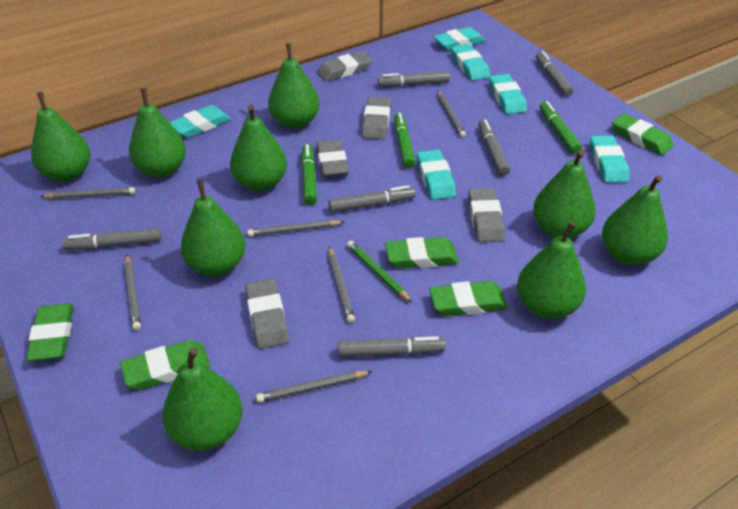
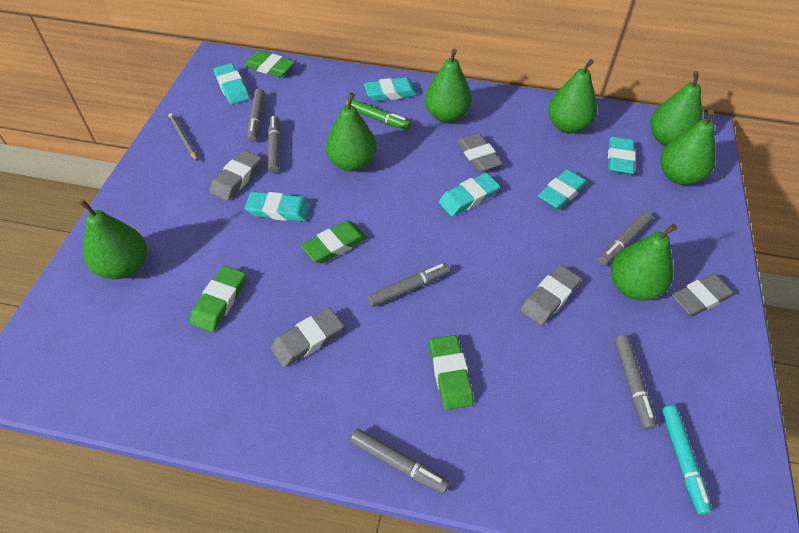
green eraser: 5 -> 4
green marker: 3 -> 1
green pear: 9 -> 7
green pencil: 1 -> 0
grey pencil: 6 -> 1
turquoise marker: 0 -> 1

